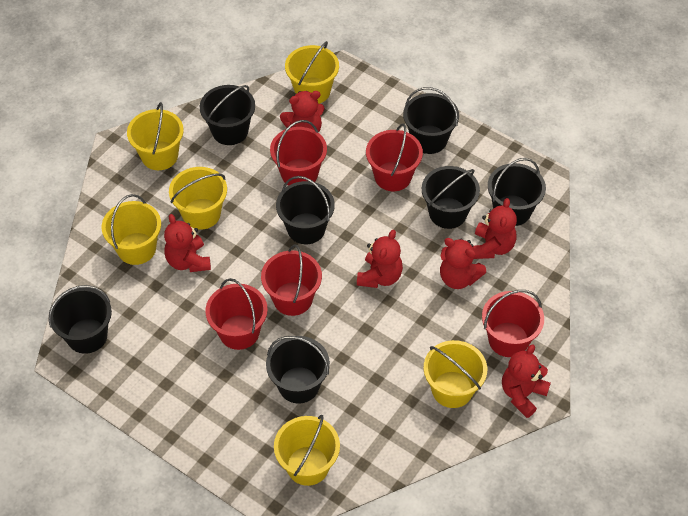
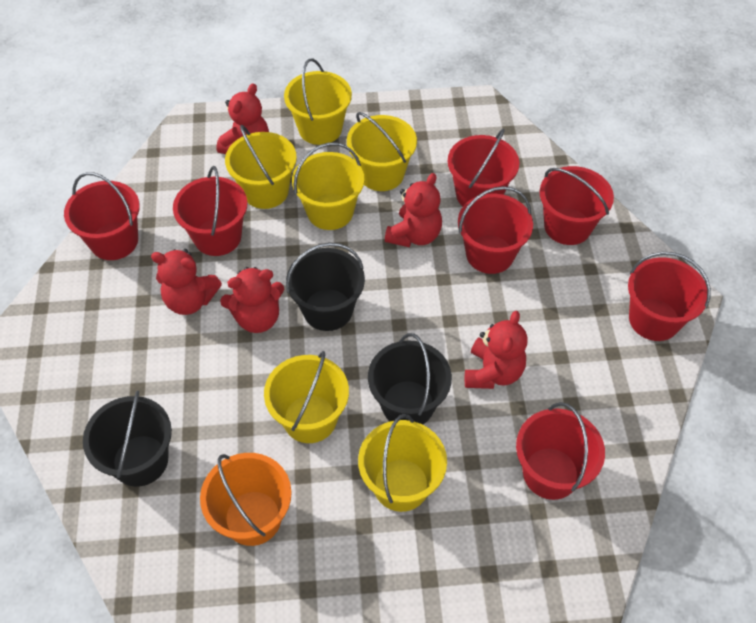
black bucket: 7 -> 3
orange bucket: 0 -> 1
red bucket: 5 -> 7
red teddy bear: 6 -> 5

